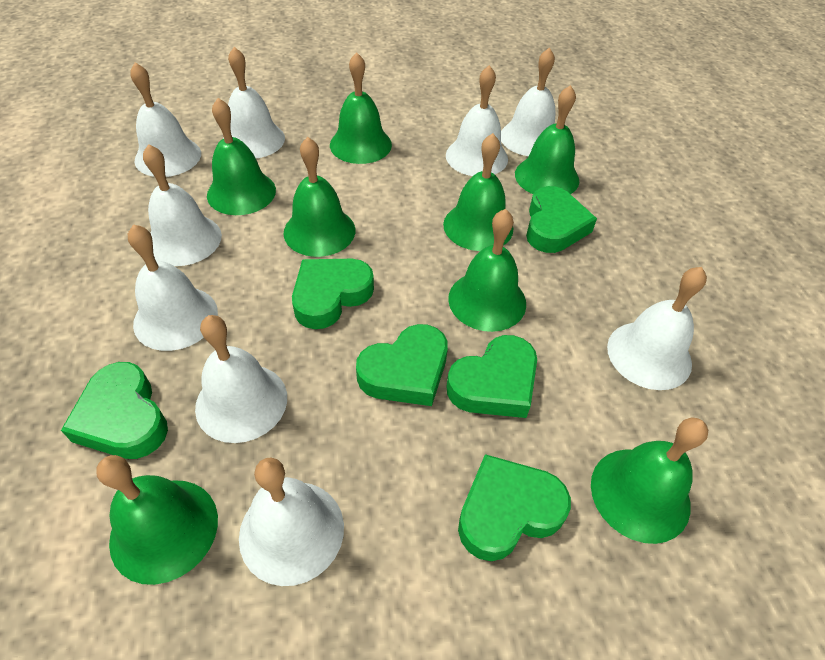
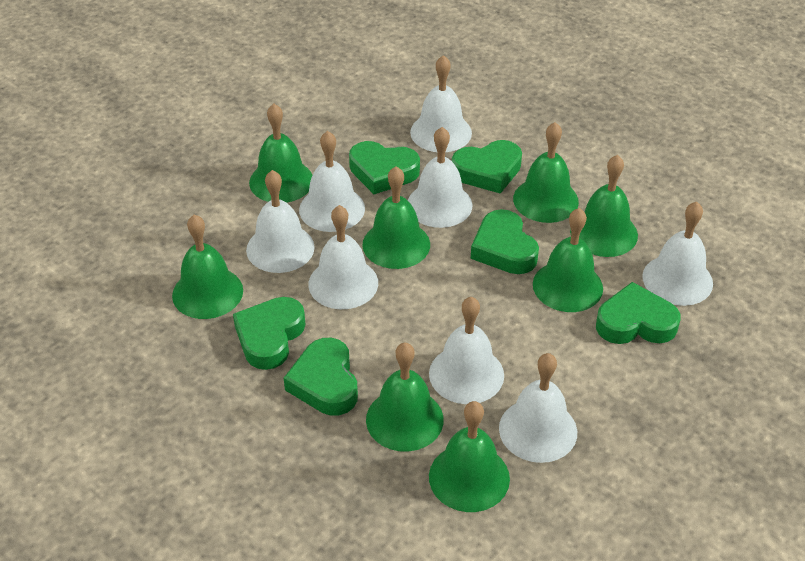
white bell: 9 -> 8

